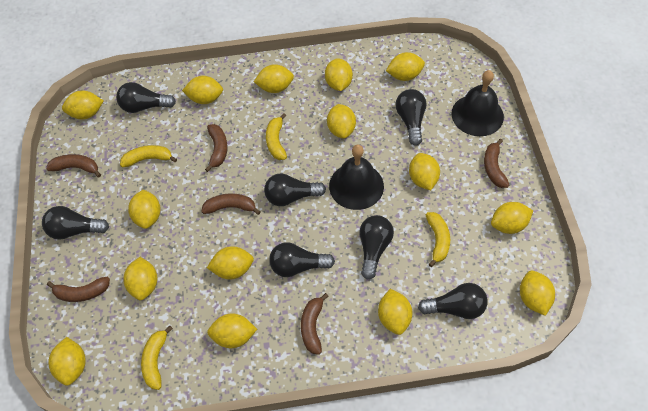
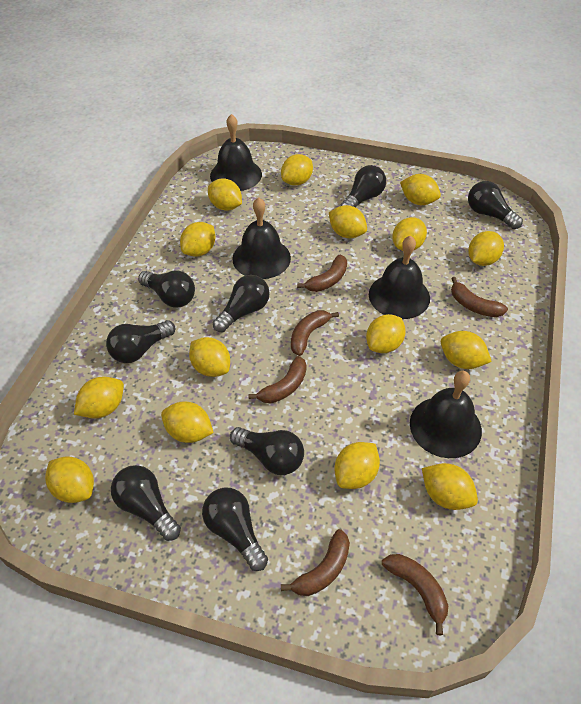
black bell: 2 -> 4
black light bulb: 7 -> 8
yellow banana: 4 -> 0

